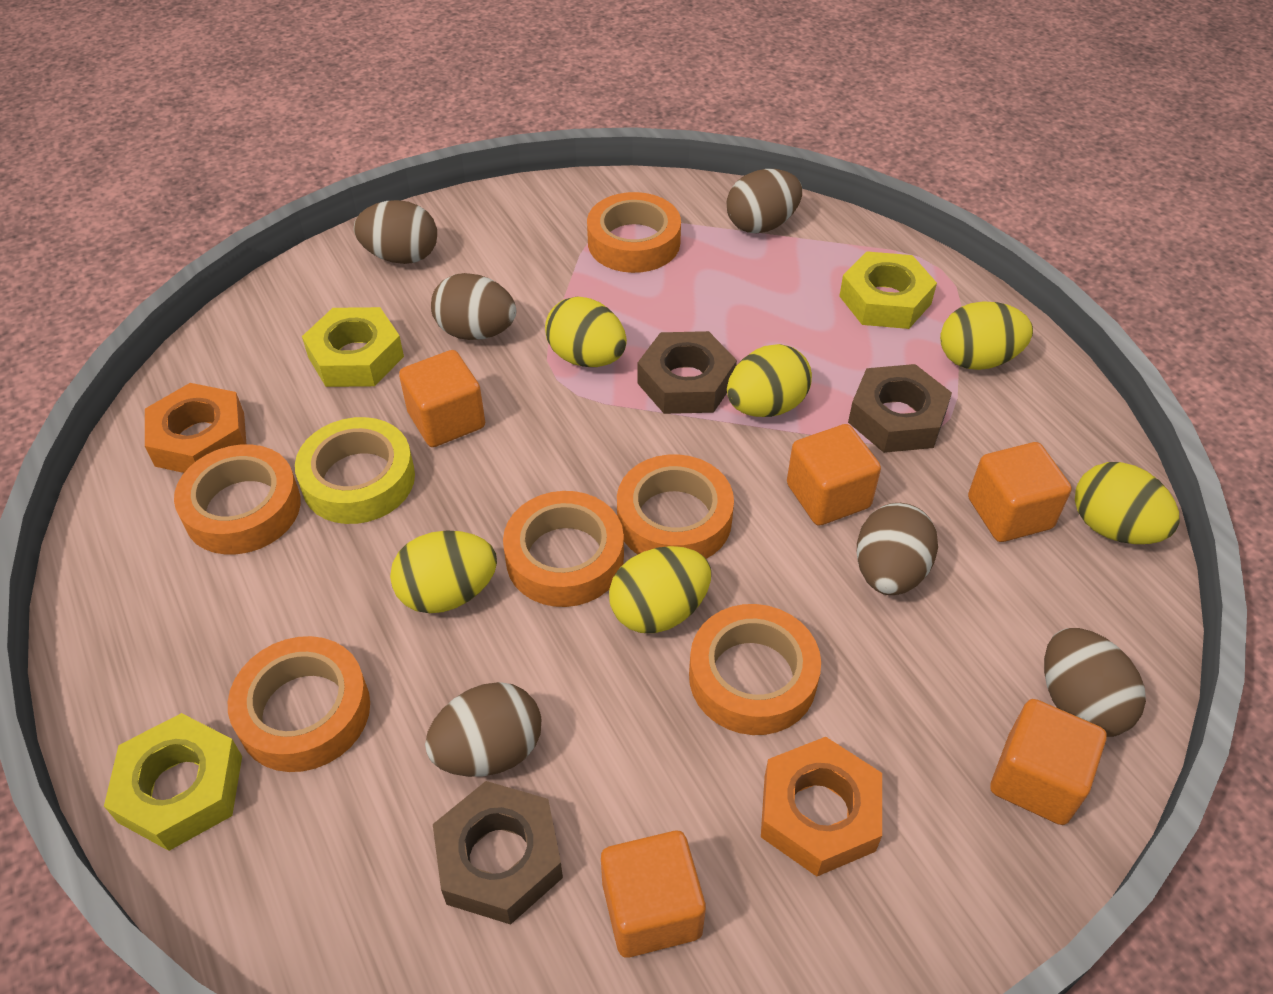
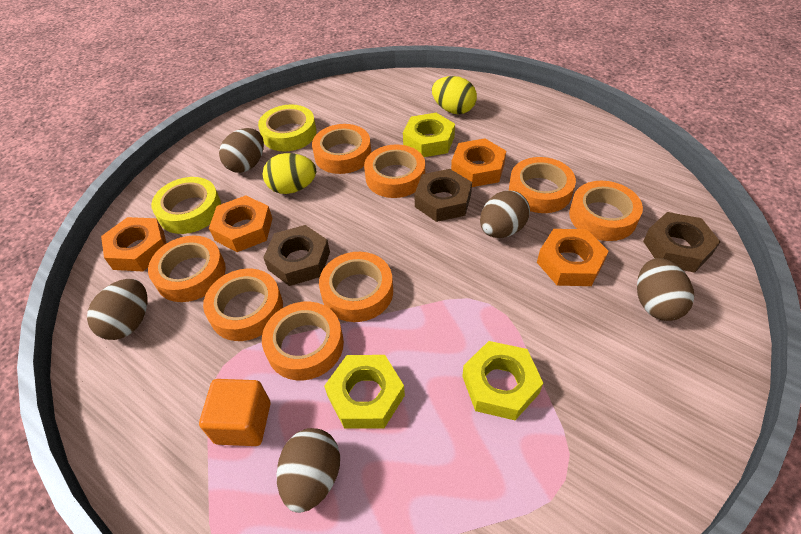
brown egg: 6 -> 5
orange cube: 5 -> 1
orange nut: 2 -> 4
orange tape: 6 -> 8
yellow egg: 6 -> 2
yellow tape: 1 -> 2

